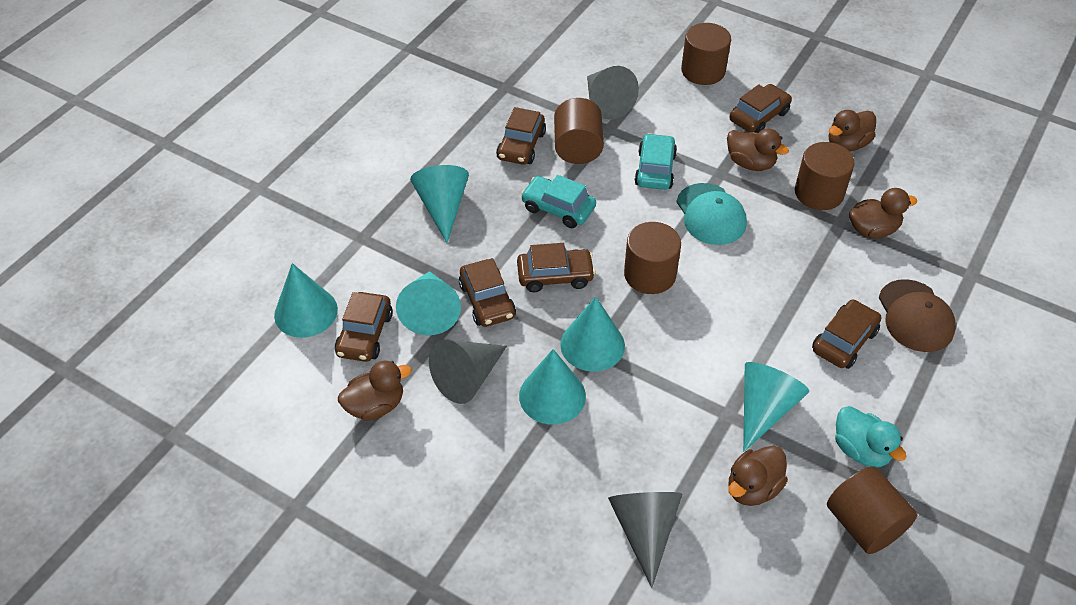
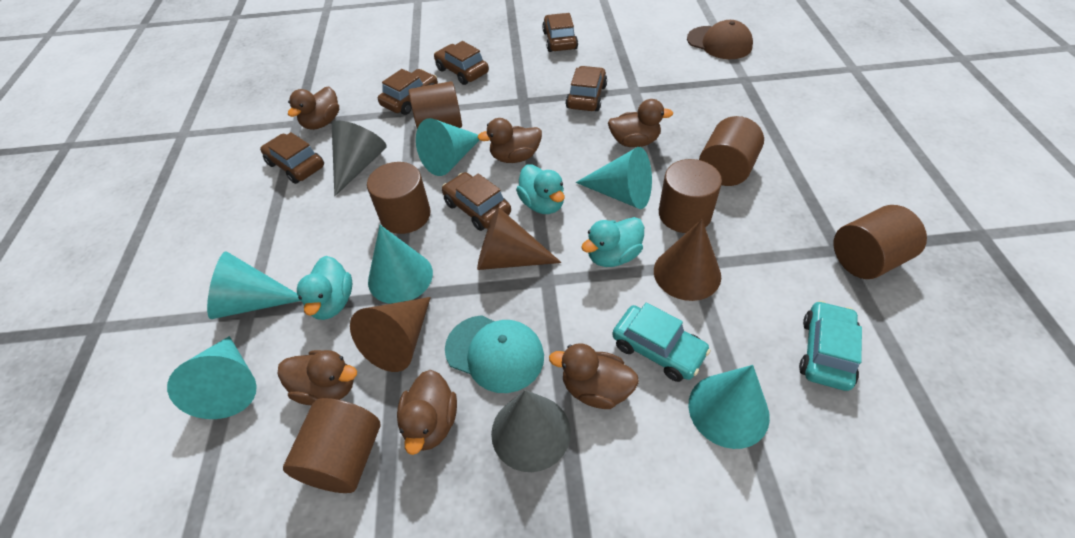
brown cone: 0 -> 3
brown cylinder: 5 -> 6
brown duck: 5 -> 6
grey cone: 3 -> 2
turquoise duck: 1 -> 3

